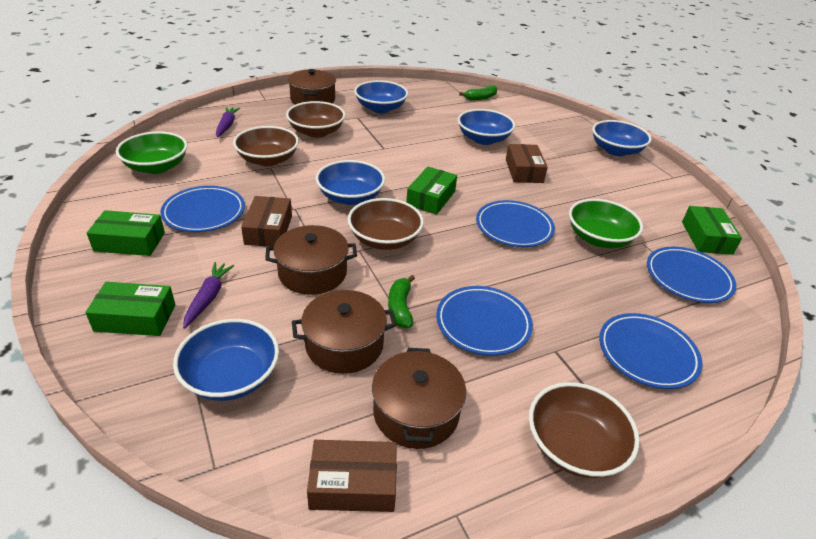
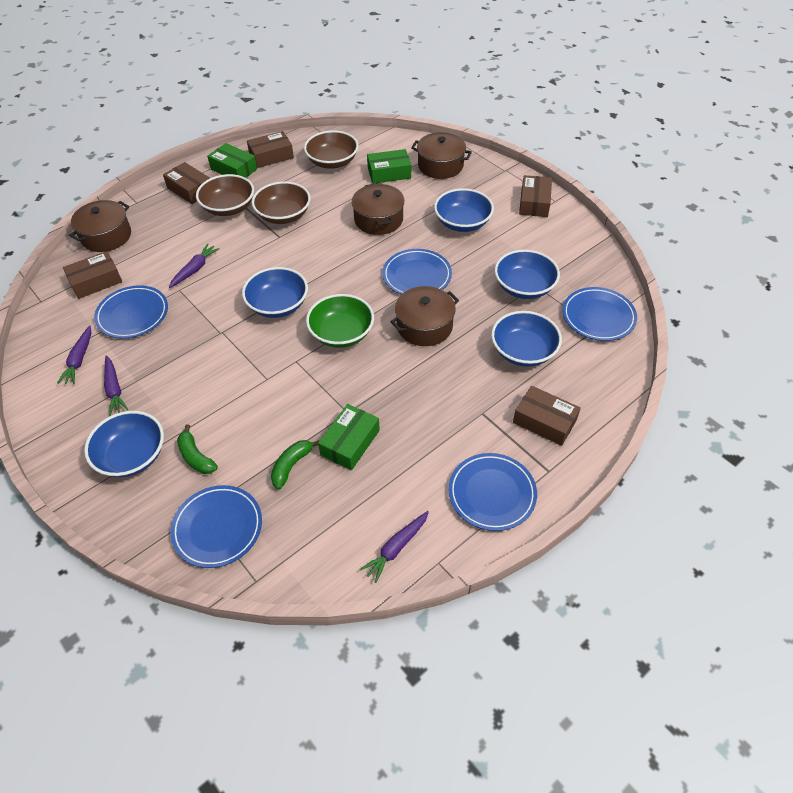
brown bowl: 4 -> 3
brown box: 3 -> 5
green bowl: 2 -> 1
green box: 4 -> 3
purple carrot: 2 -> 4

